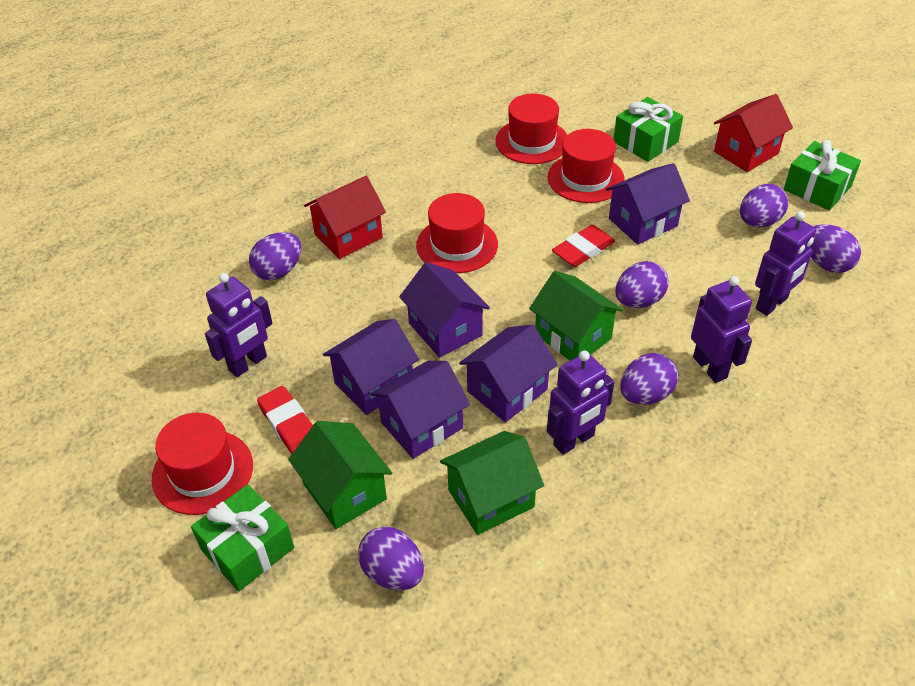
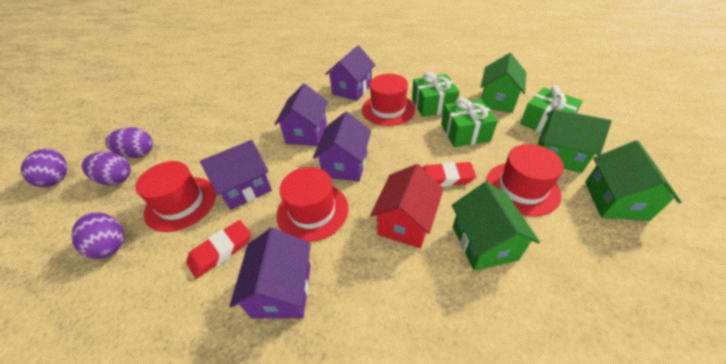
green house: 3 -> 4
purple egg: 6 -> 4
purple robot: 4 -> 0
red house: 2 -> 1

